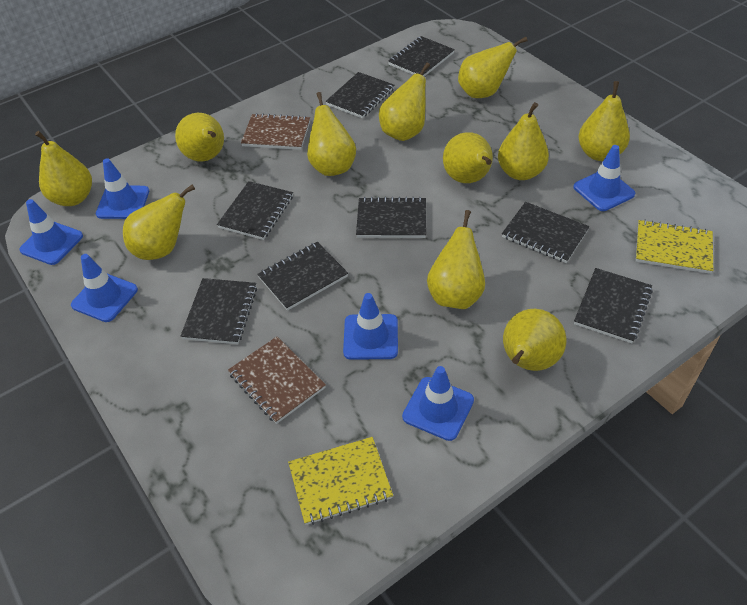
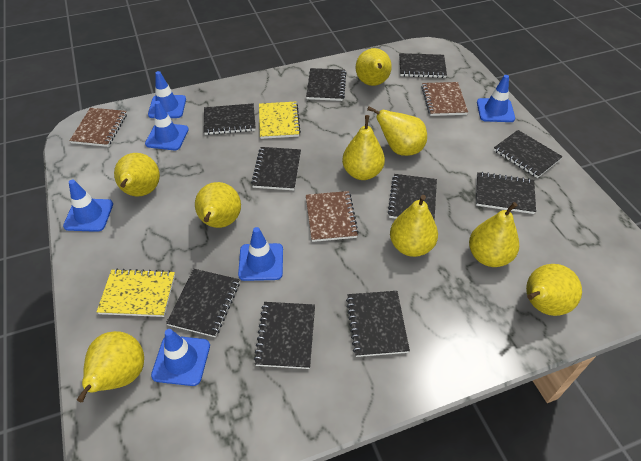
black notebook: 8 -> 10
brown notebook: 2 -> 3
yellow pear: 11 -> 9

